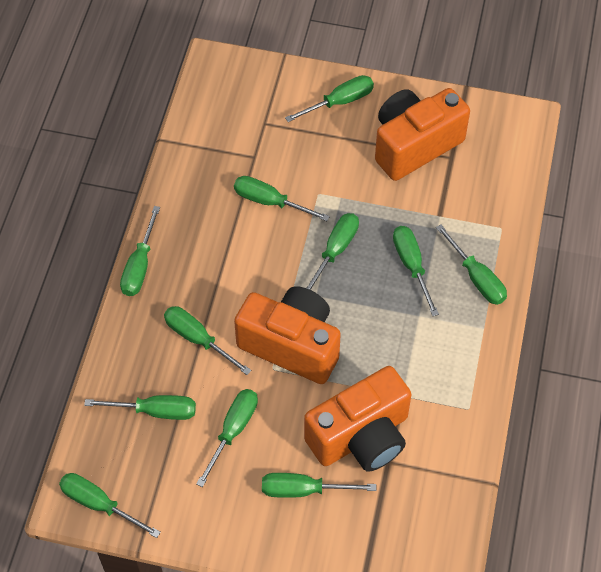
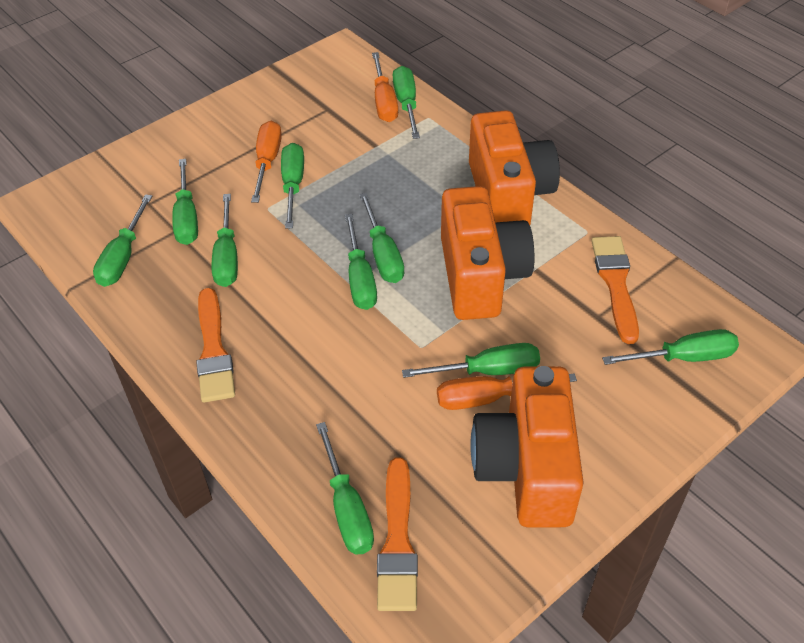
green screwdriver: 11 -> 10
orange brush: 0 -> 3
orange screwdriver: 0 -> 3

